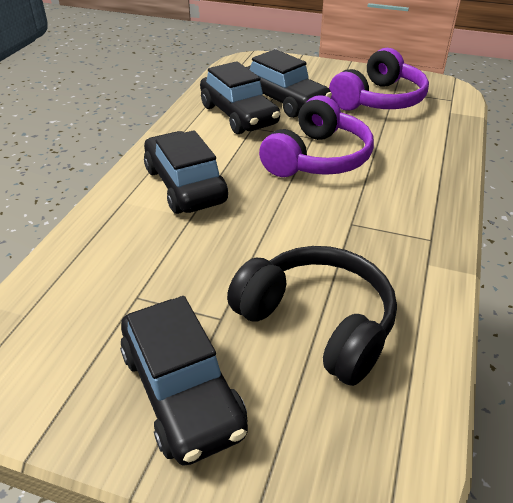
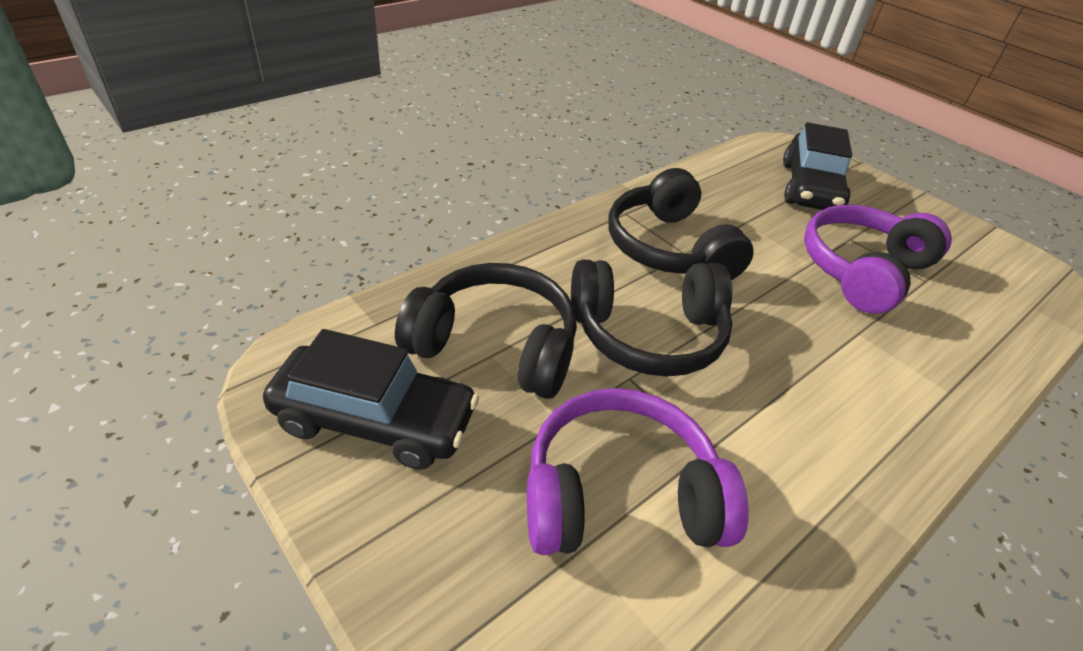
black car: 4 -> 2
black headphones: 1 -> 3

